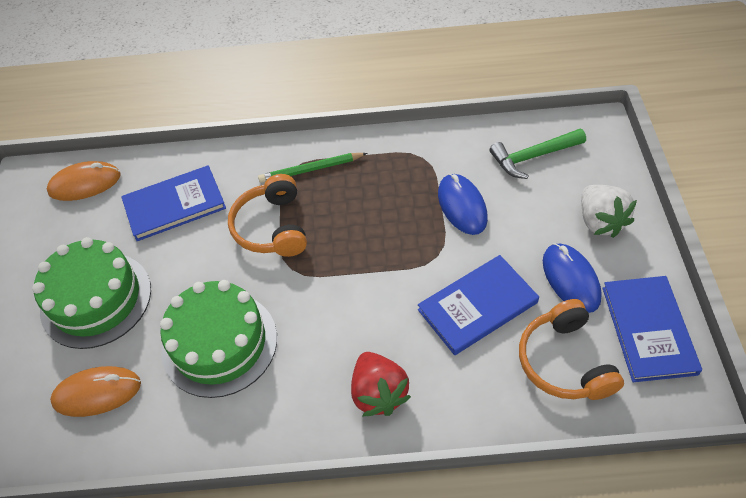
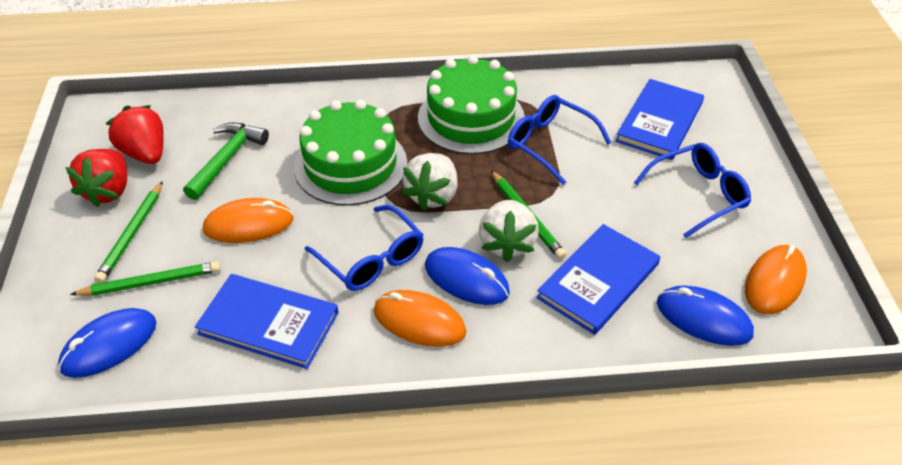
blue glasses: 0 -> 3
blue mouse: 2 -> 3
green pencil: 1 -> 3
orange headphones: 2 -> 0
orange mouse: 2 -> 3
red strawberry: 1 -> 2
white strawberry: 1 -> 2

